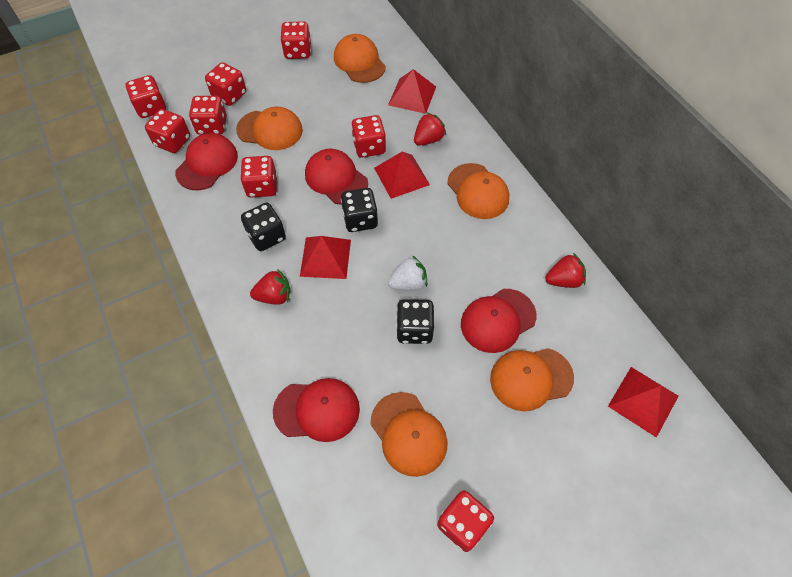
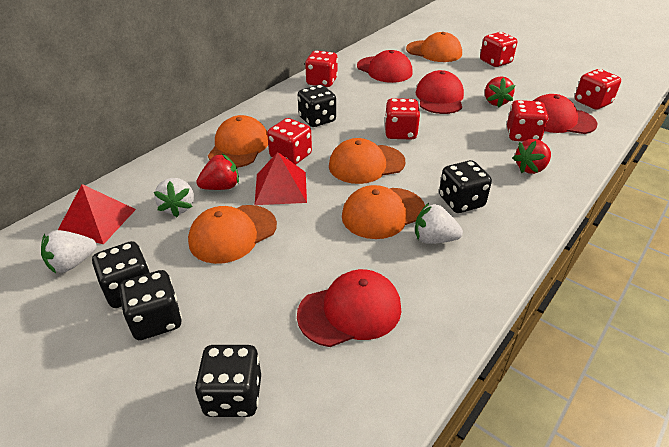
black dice: 3 -> 5
red dice: 8 -> 6
red pyramid: 4 -> 2
white strawberry: 1 -> 3

